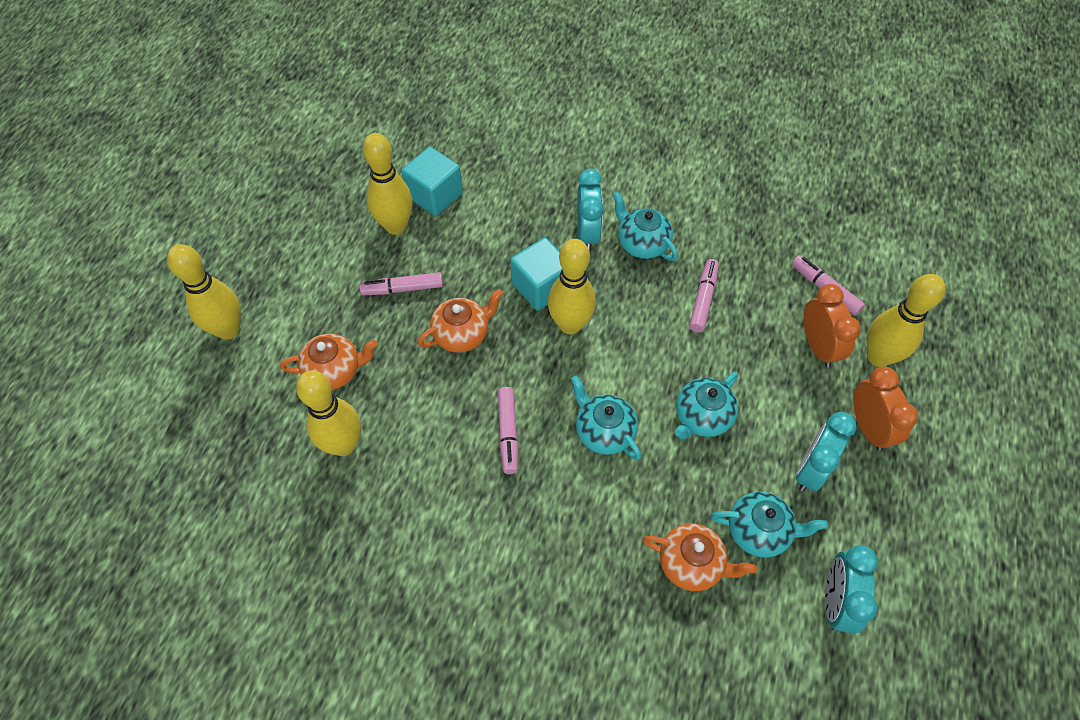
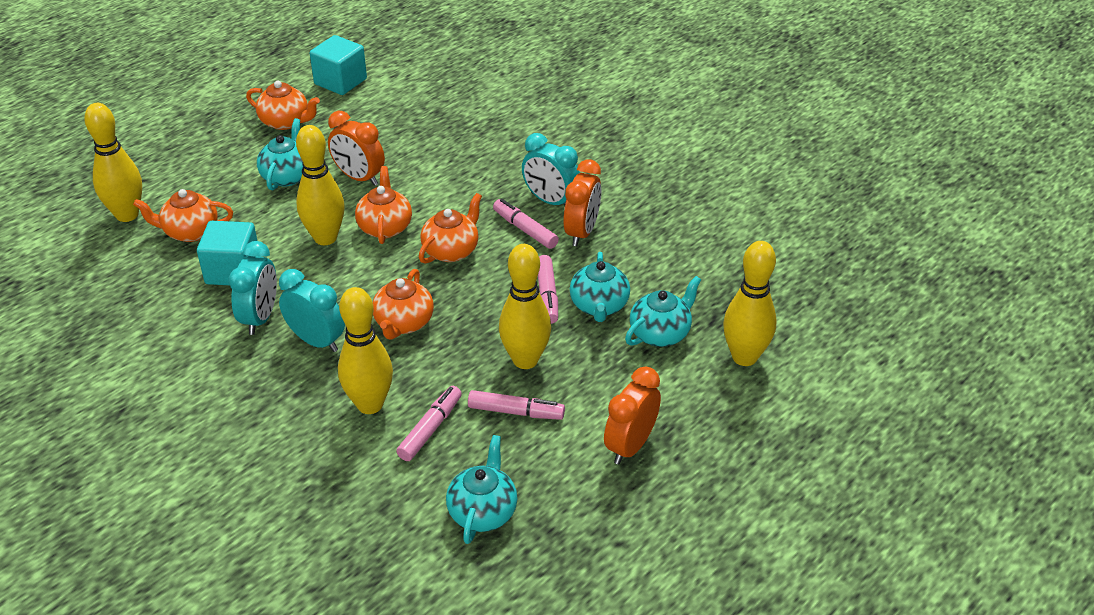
orange clock: 2 -> 3
orange teapot: 3 -> 5

